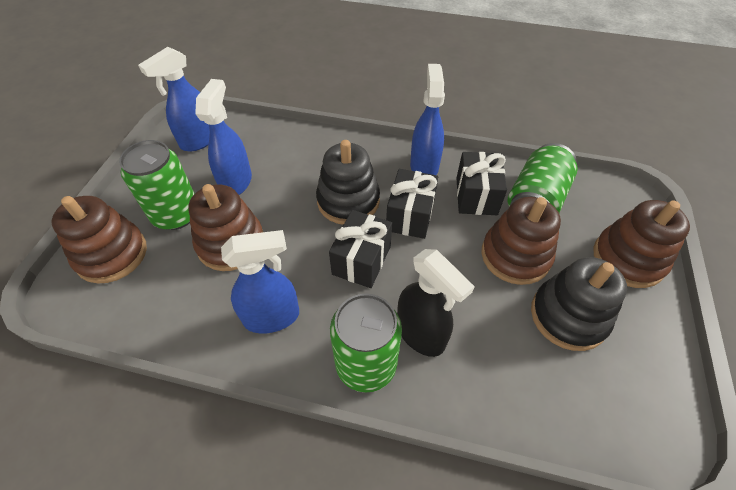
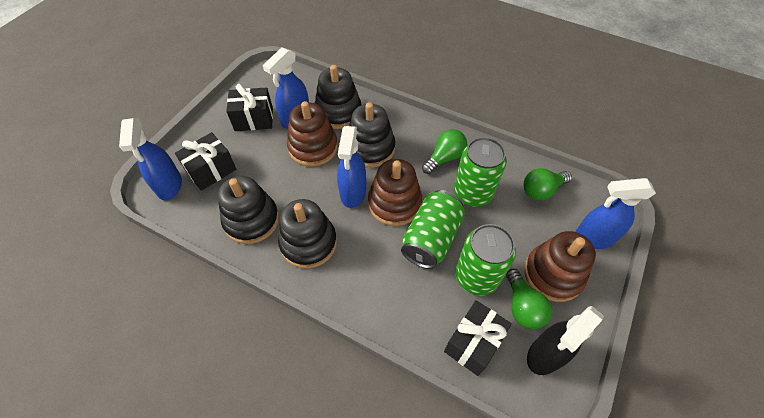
black stacking toy: 2 -> 4
brown stacking toy: 4 -> 3
green light bulb: 0 -> 3

